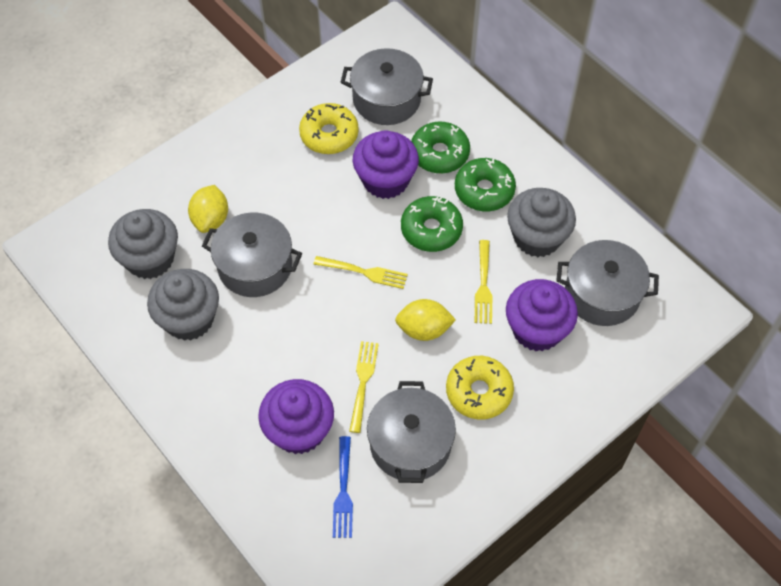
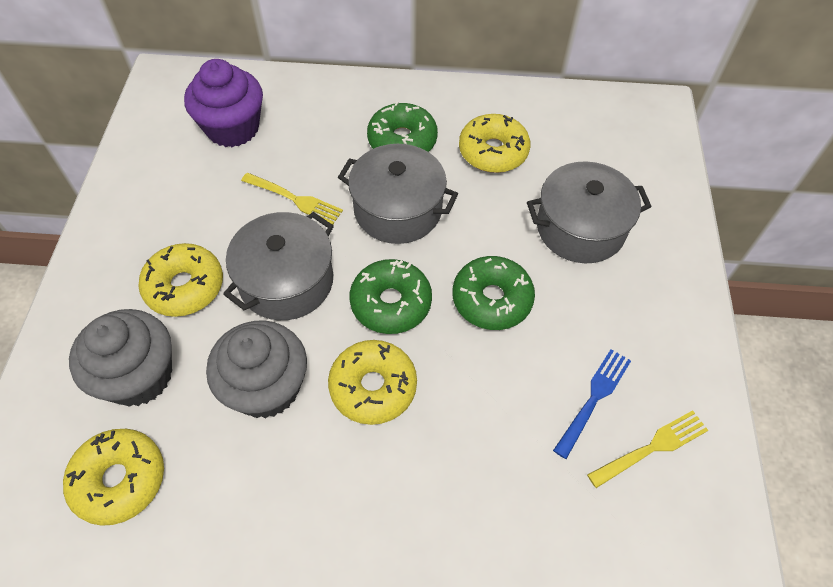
grey cupcake: 3 -> 2
grey pot: 4 -> 3
purple cupcake: 3 -> 1
yellow donut: 2 -> 4
yellow fork: 3 -> 2
yellow lemon: 2 -> 0

